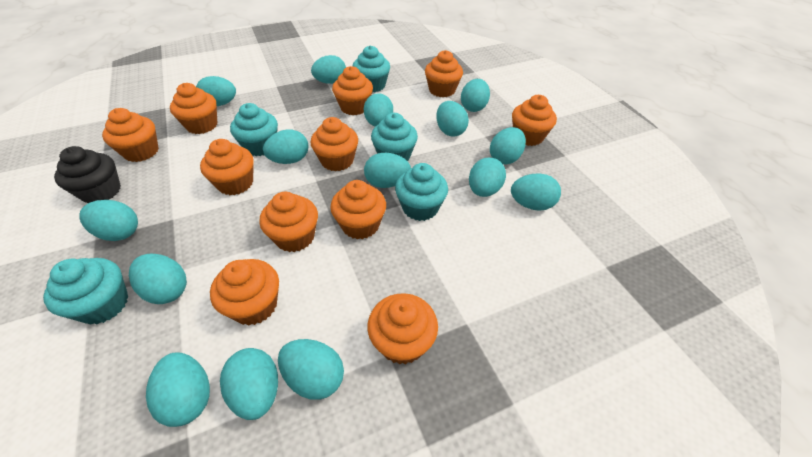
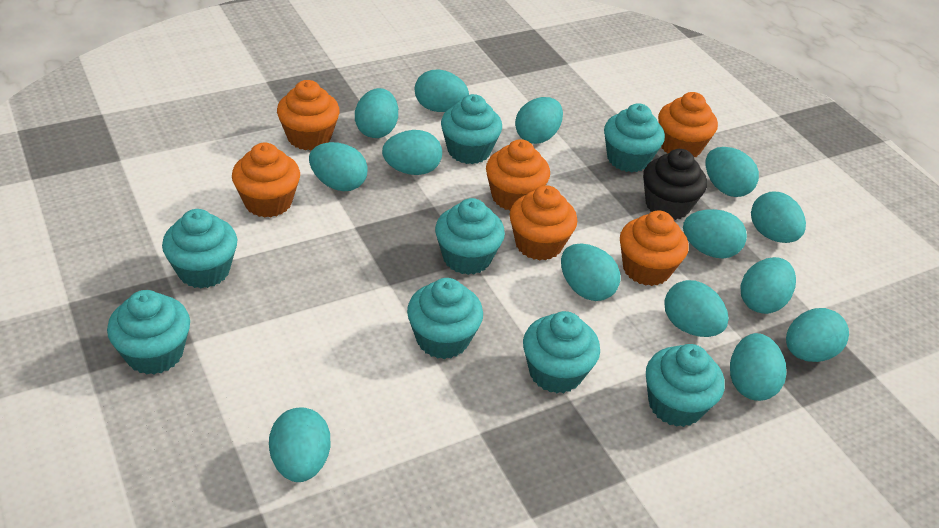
orange cupcake: 11 -> 6
turquoise cupcake: 5 -> 8
turquoise egg: 15 -> 14

